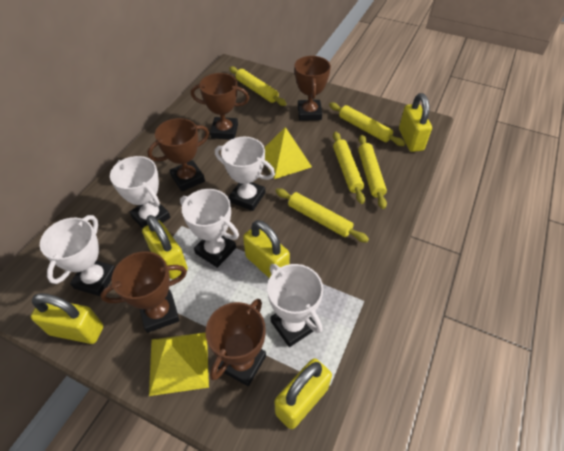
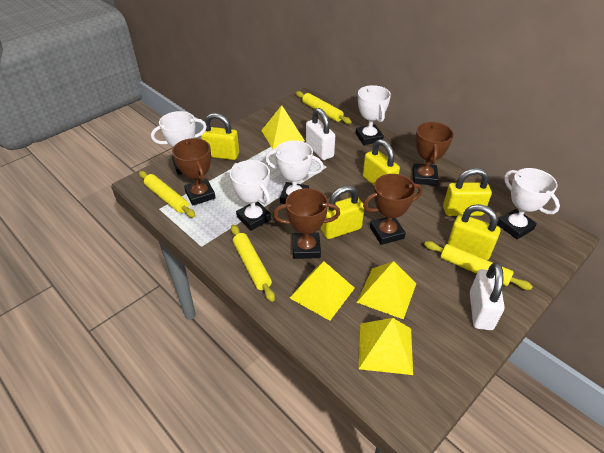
brown trophy: 5 -> 4
white padlock: 0 -> 2
yellow pyramid: 2 -> 4
yellow rolling pin: 5 -> 4

